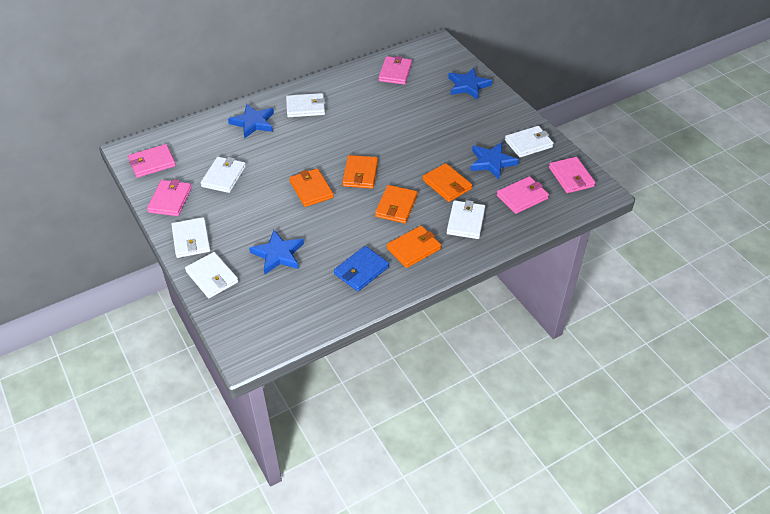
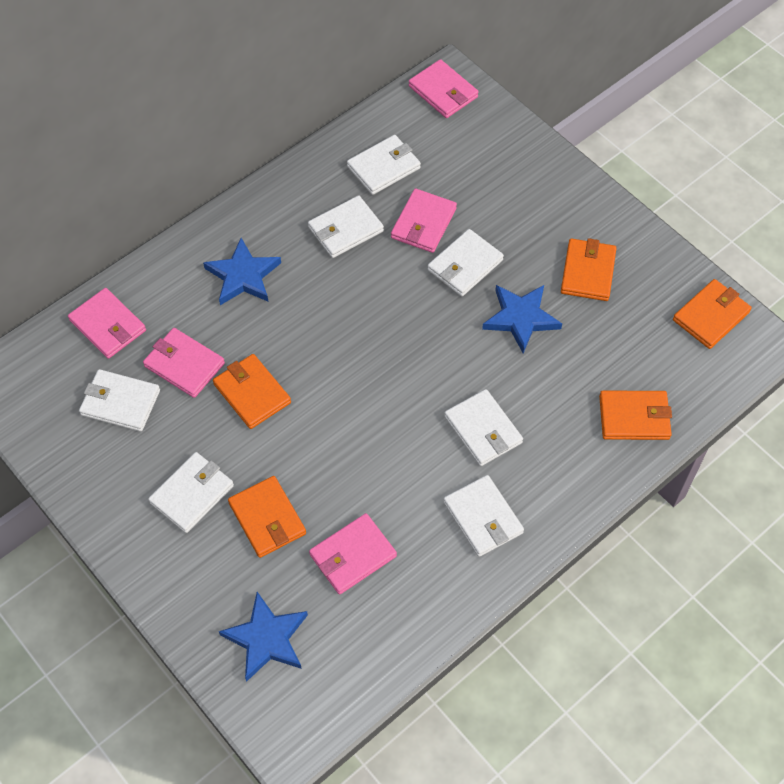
blue star: 4 -> 3
blue wallet: 1 -> 0
white wallet: 6 -> 7

